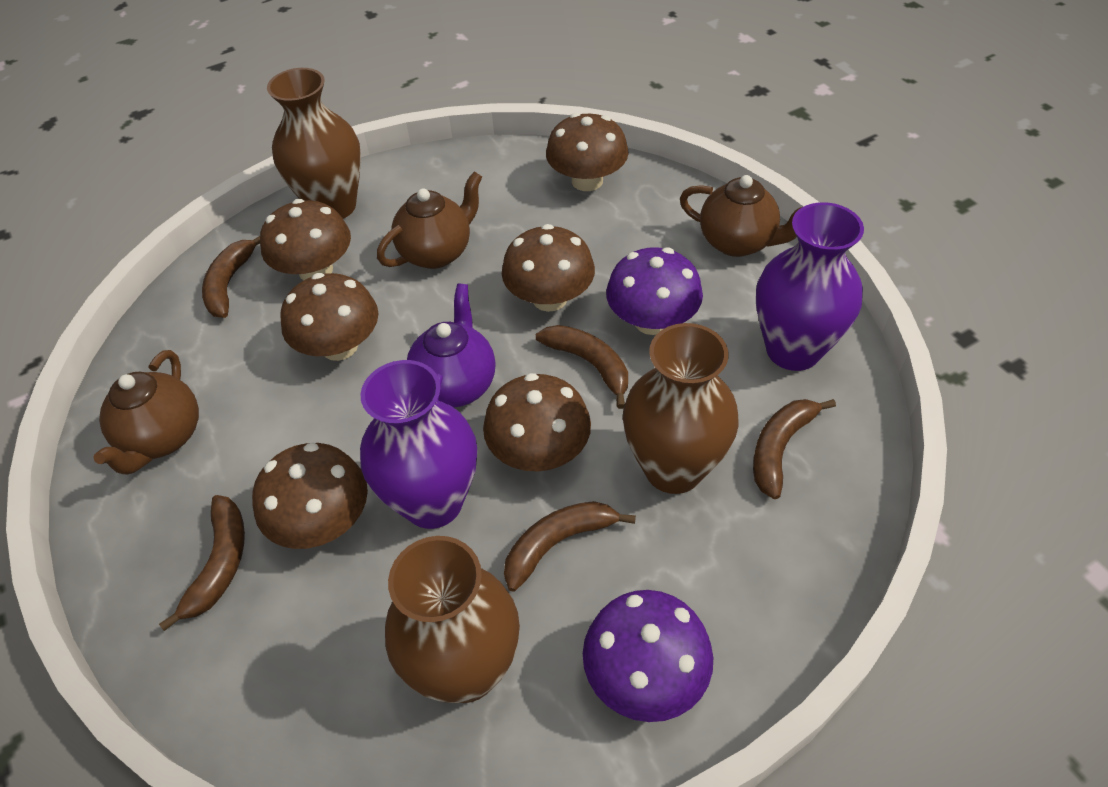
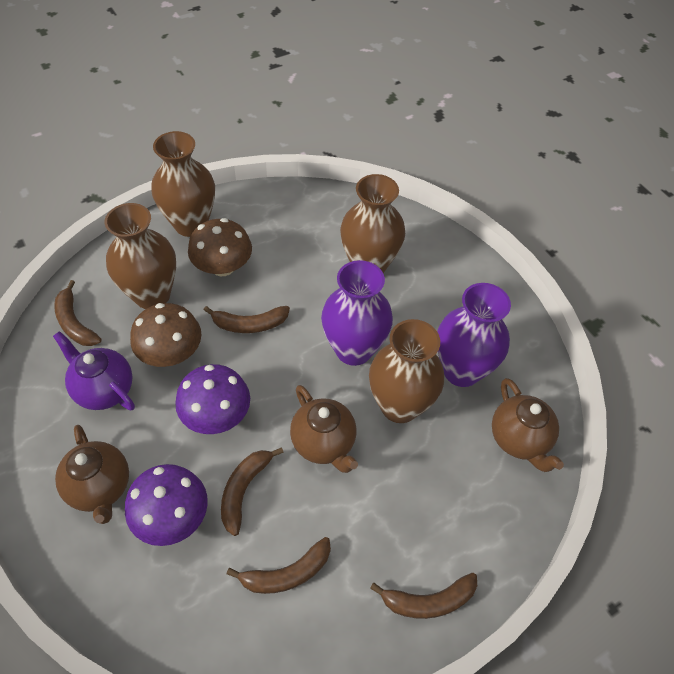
brown mushroom: 6 -> 2
brown vase: 3 -> 4

